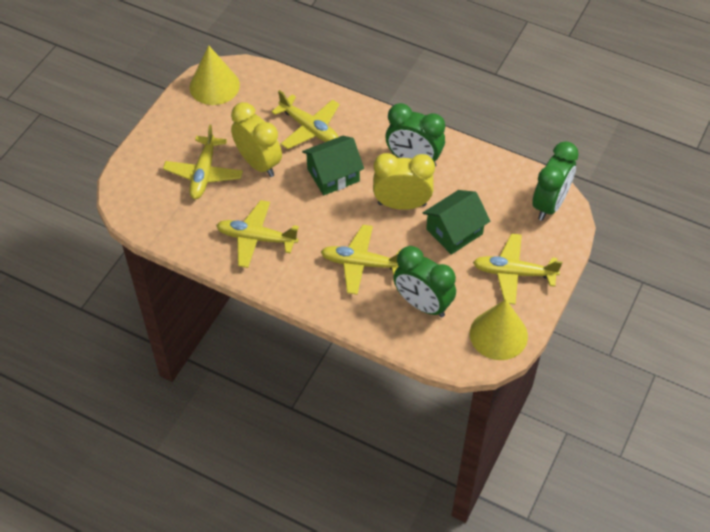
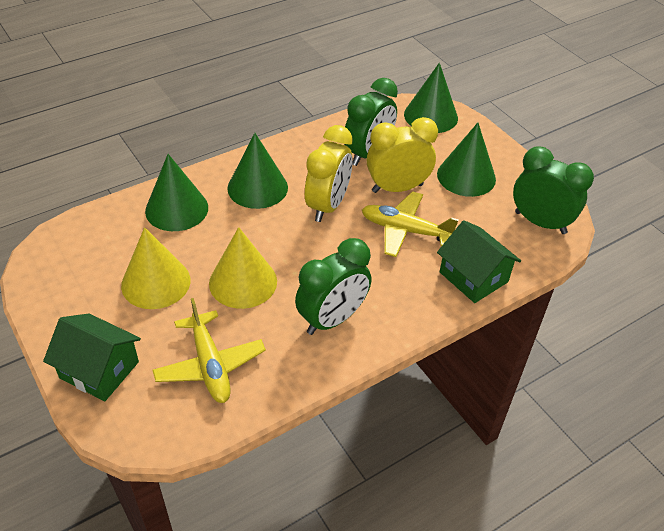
green cone: 0 -> 4
yellow plane: 5 -> 2

